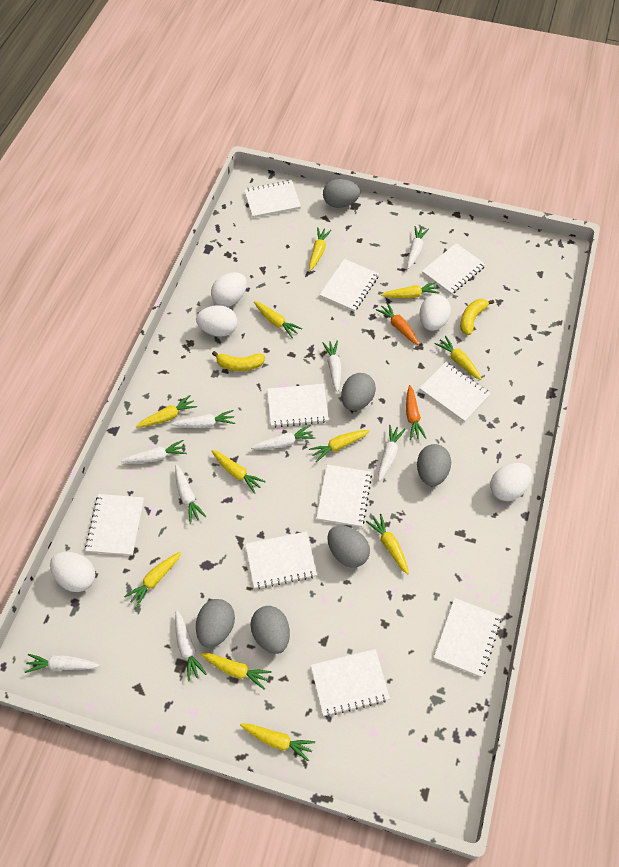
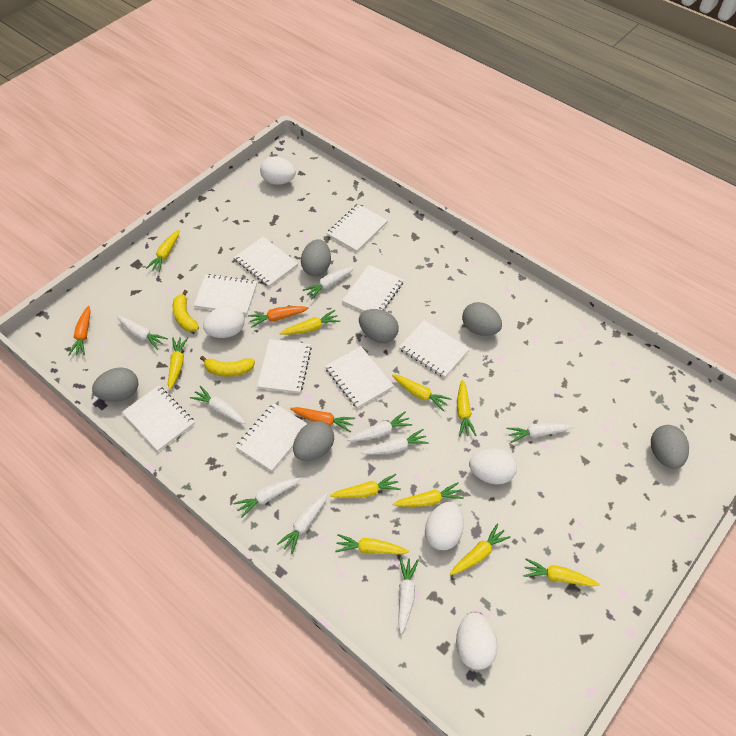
orange carrot: 2 -> 3
white notebook: 10 -> 9
yellow carrot: 11 -> 10

